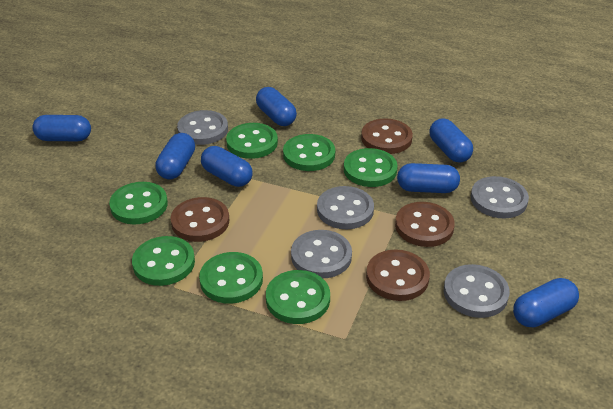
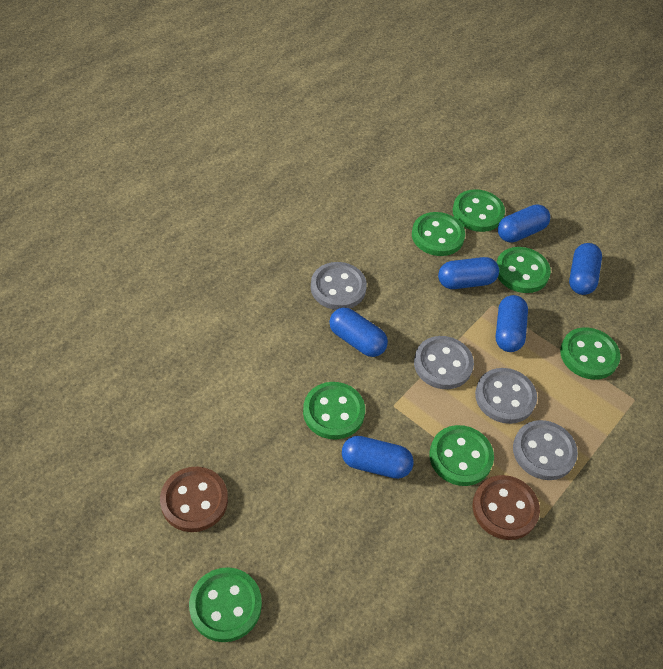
blue capsule: 7 -> 6
brown button: 4 -> 2
grey button: 5 -> 4

